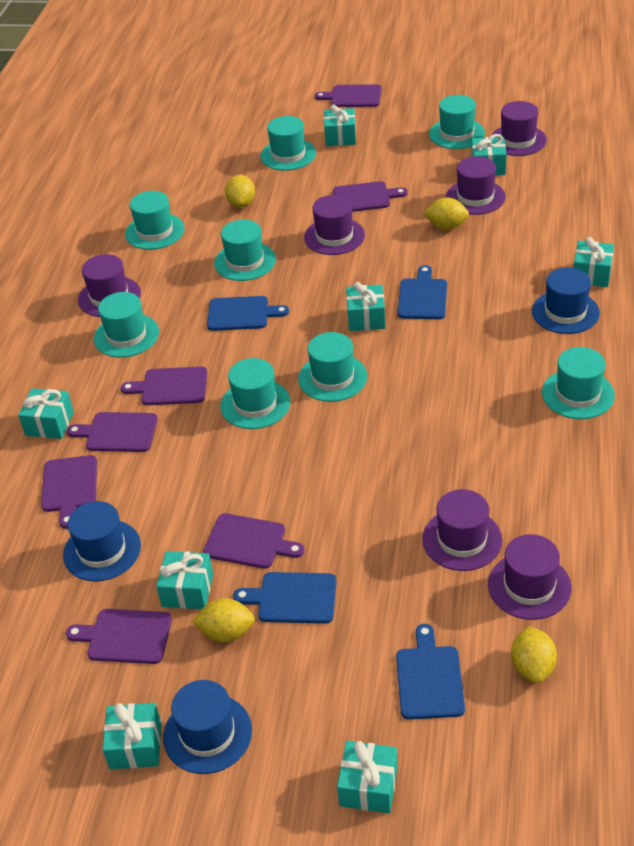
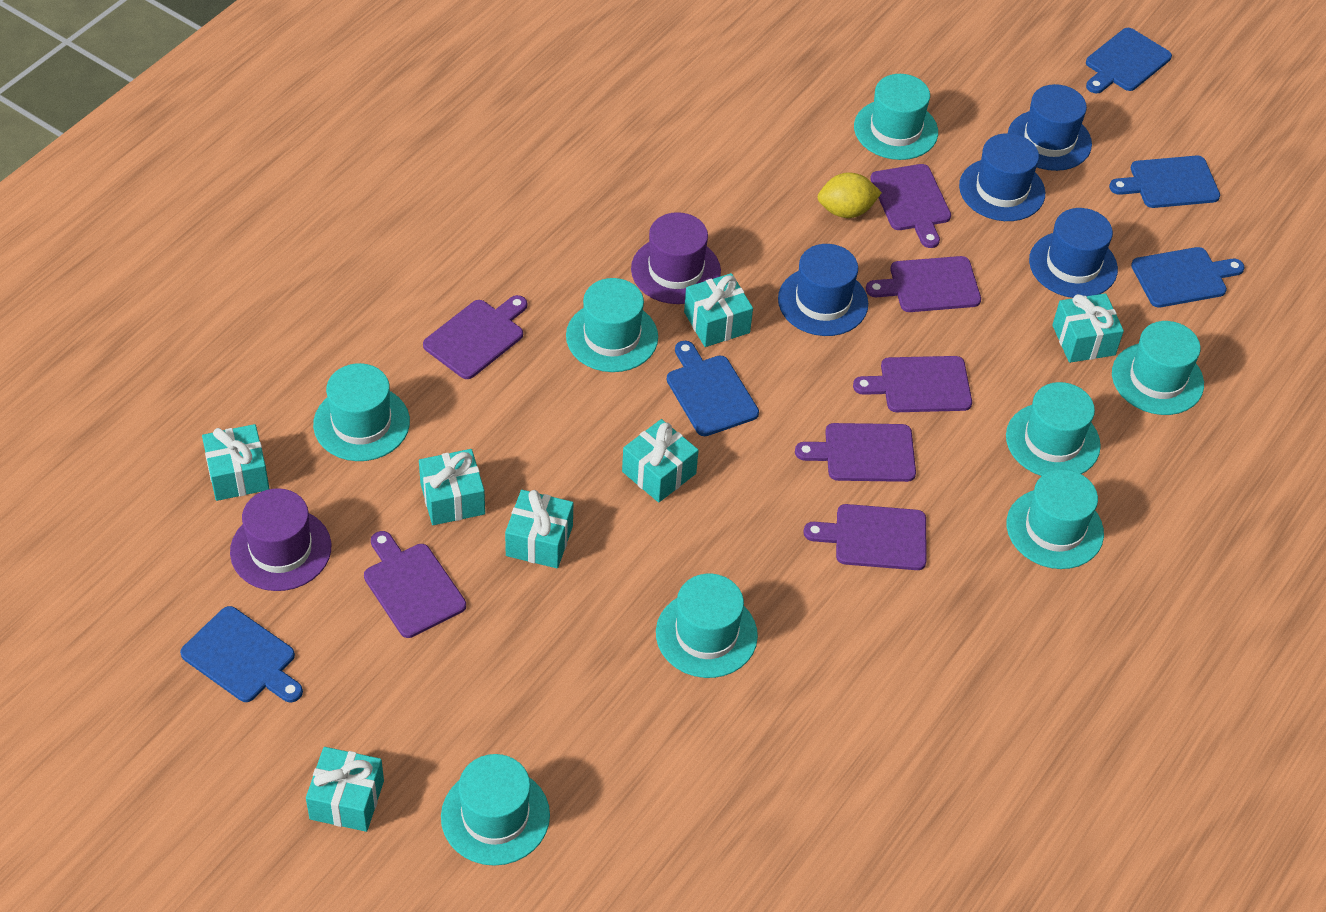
blue cutting board: 4 -> 5
blue hat: 3 -> 4
purple hat: 6 -> 2
turquoise gift: 8 -> 7
yellow lemon: 4 -> 1

